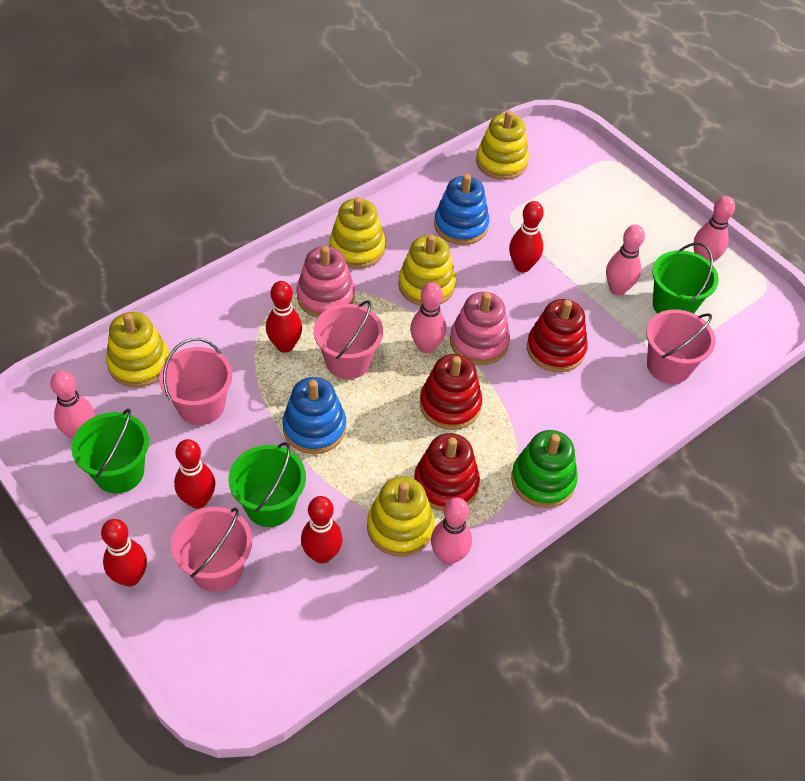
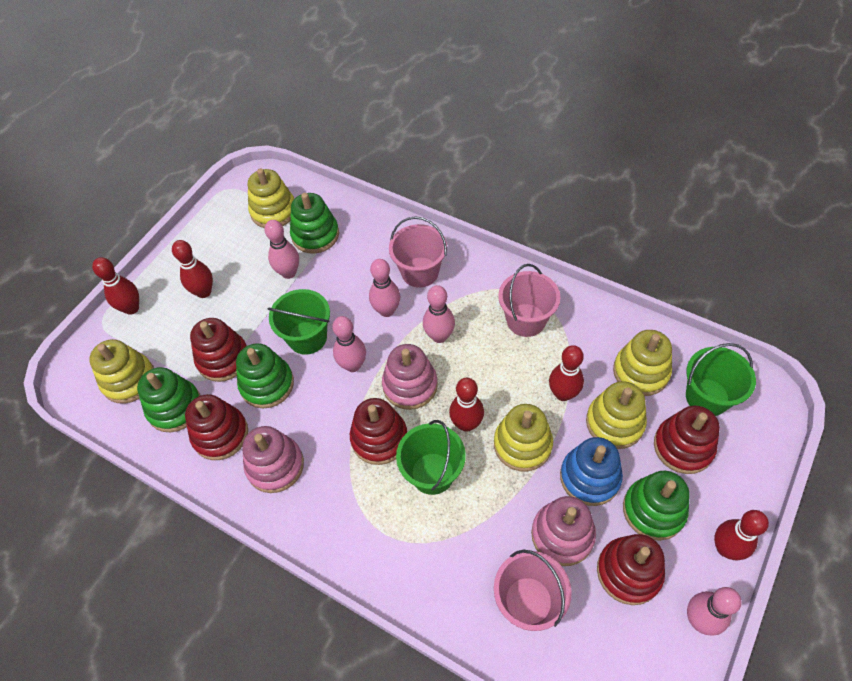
blue stacking toy: 2 -> 1
green stacking toy: 1 -> 4
pink bucket: 4 -> 3
pink stacking toy: 2 -> 3
red stacking toy: 3 -> 5

